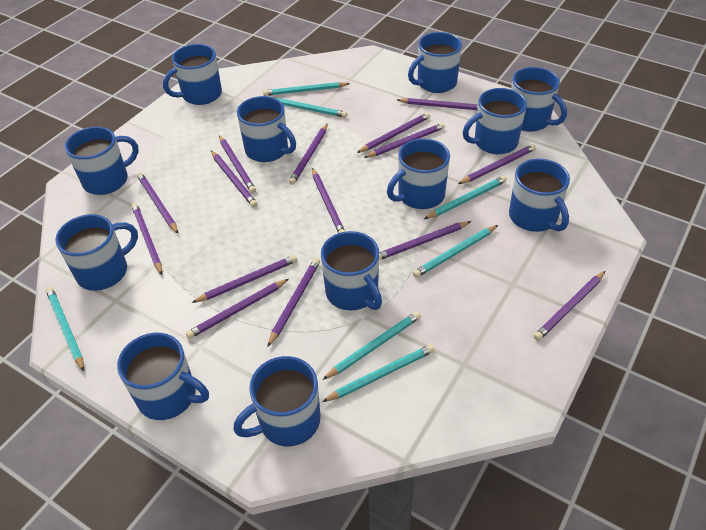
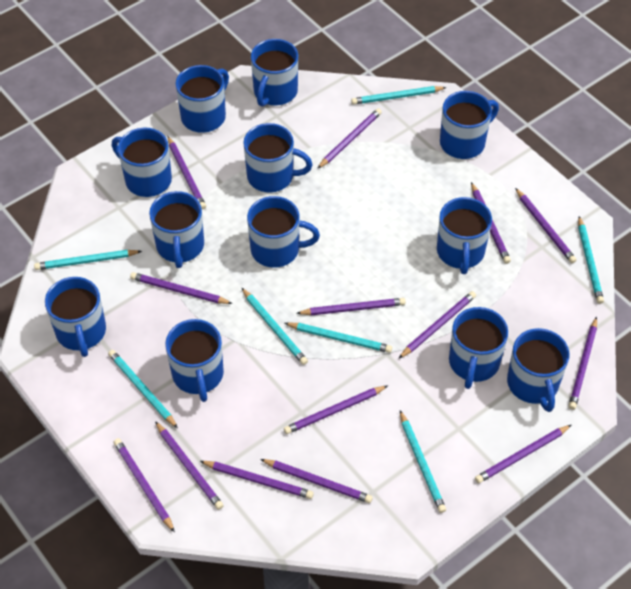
purple pencil: 15 -> 14

